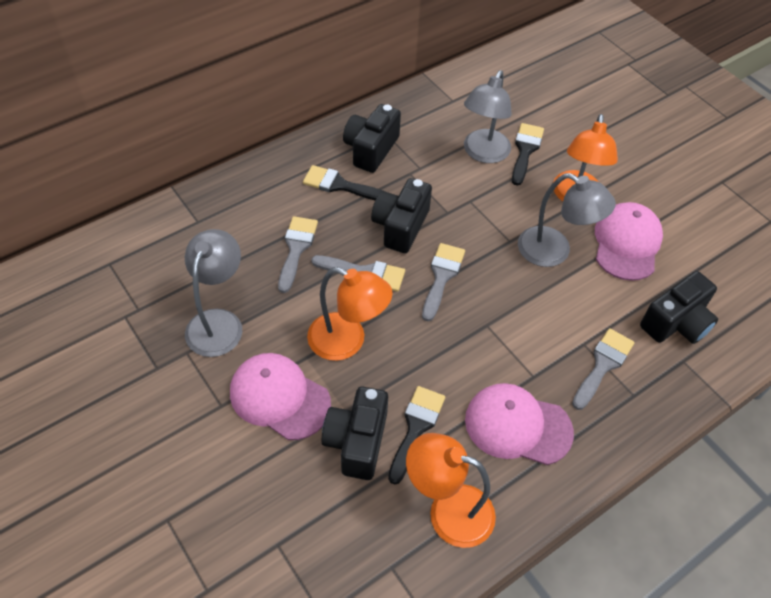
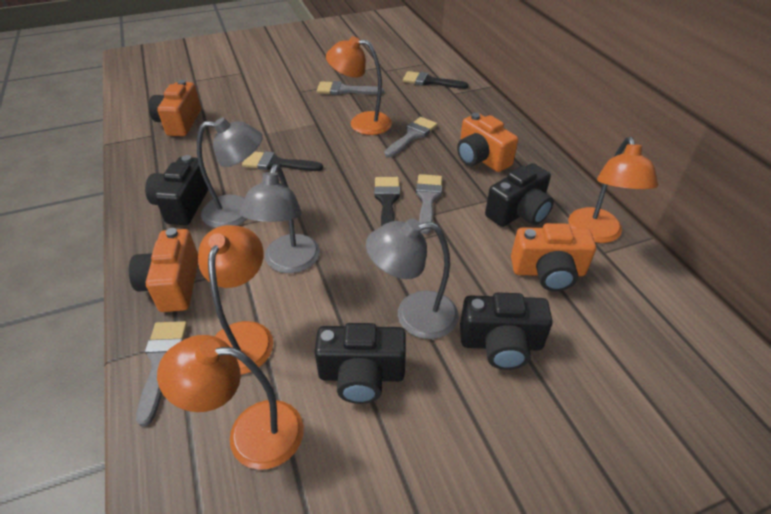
orange camera: 0 -> 4
orange lamp: 3 -> 4
pink cap: 3 -> 0

